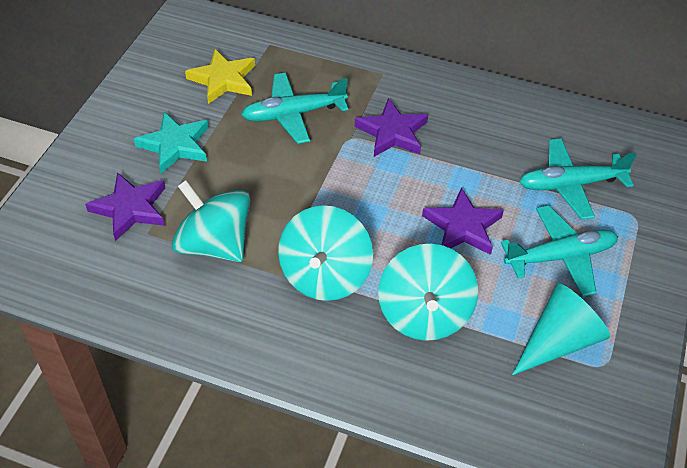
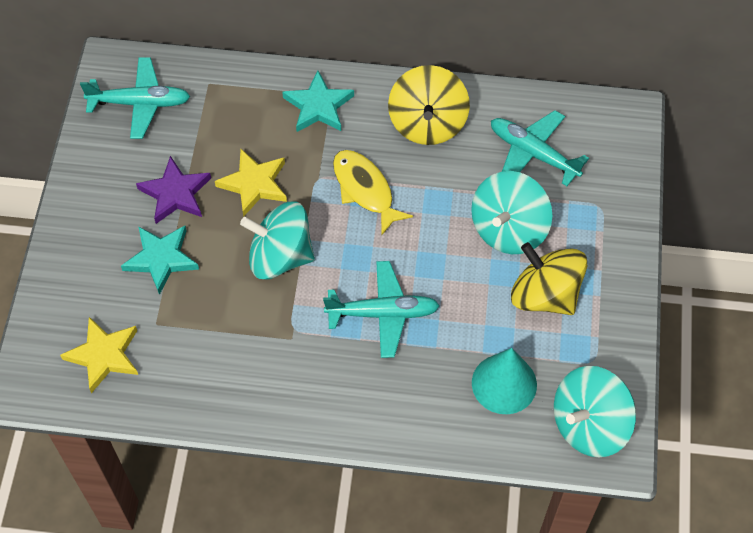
purple star: 3 -> 1
turquoise star: 1 -> 2
yellow fish: 0 -> 1
yellow spinning top: 0 -> 2
yellow star: 1 -> 2

